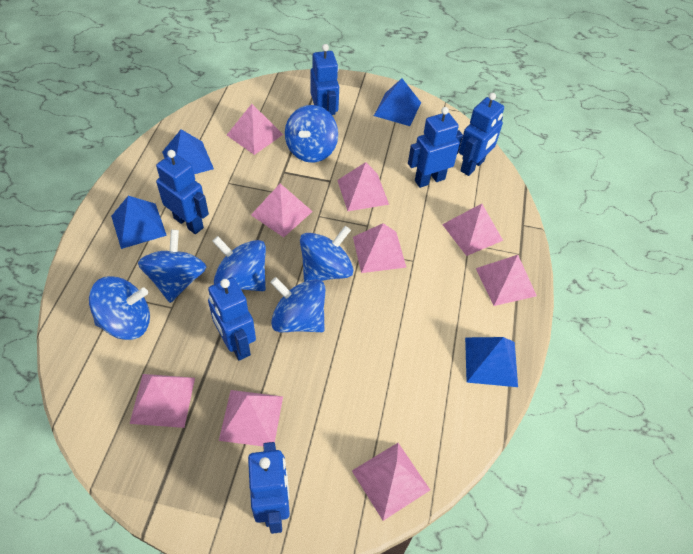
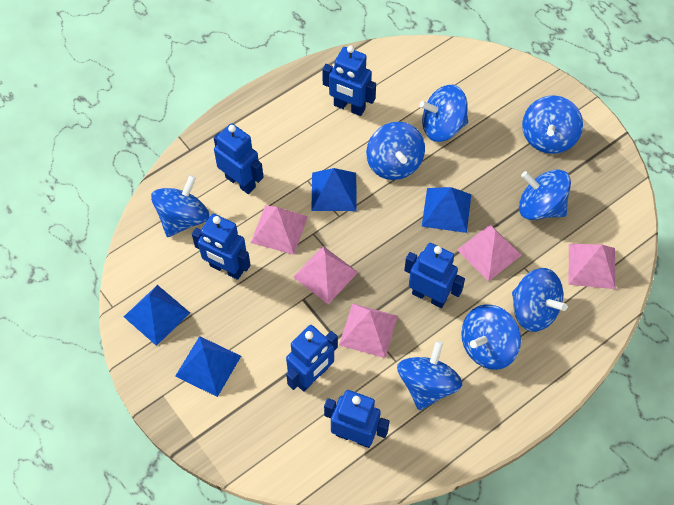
blue spinning top: 6 -> 8
pink pyramid: 9 -> 5

